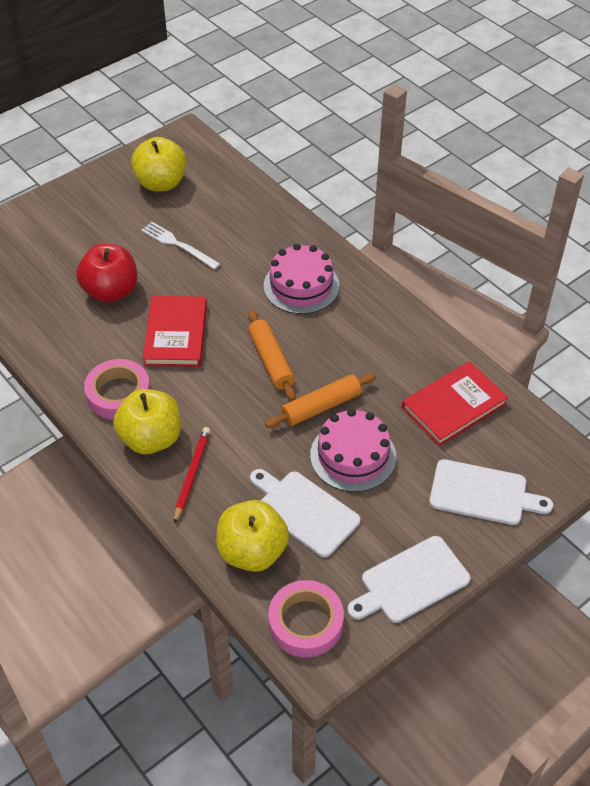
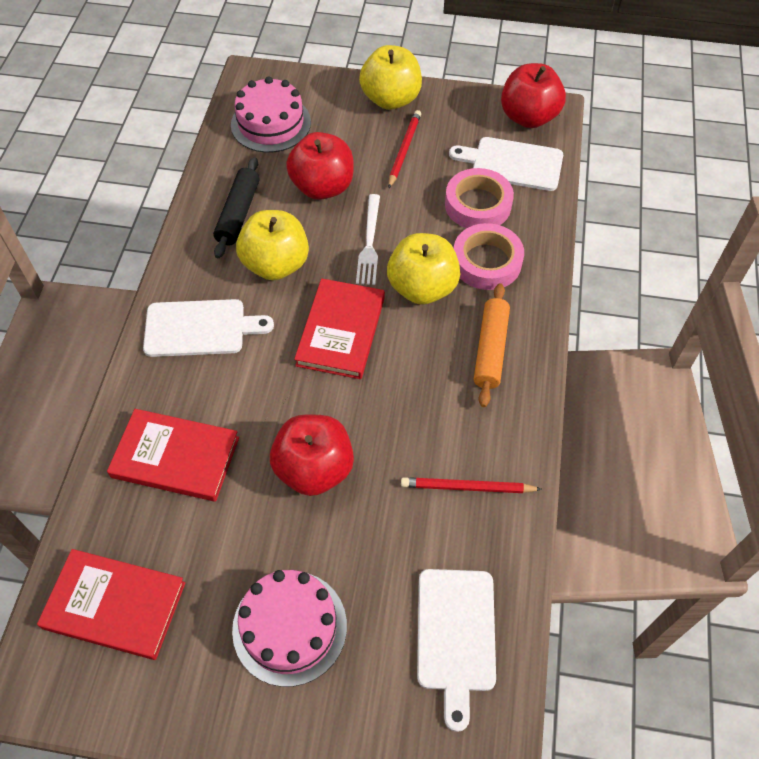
black rolling pin: 0 -> 1
orange rolling pin: 2 -> 1
red apple: 1 -> 3
red book: 2 -> 3
red pencil: 1 -> 2

